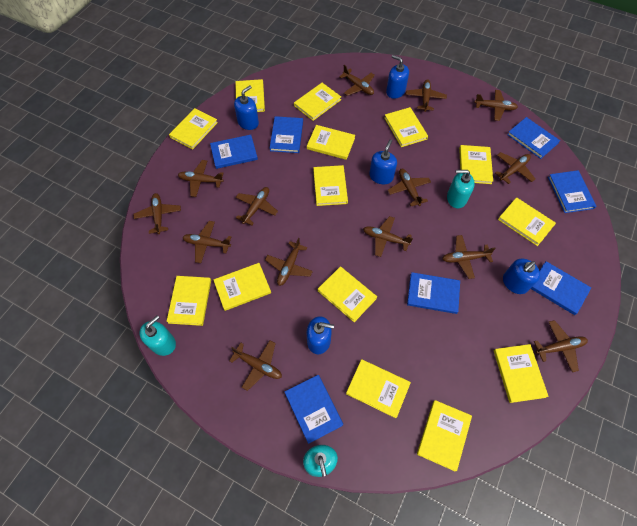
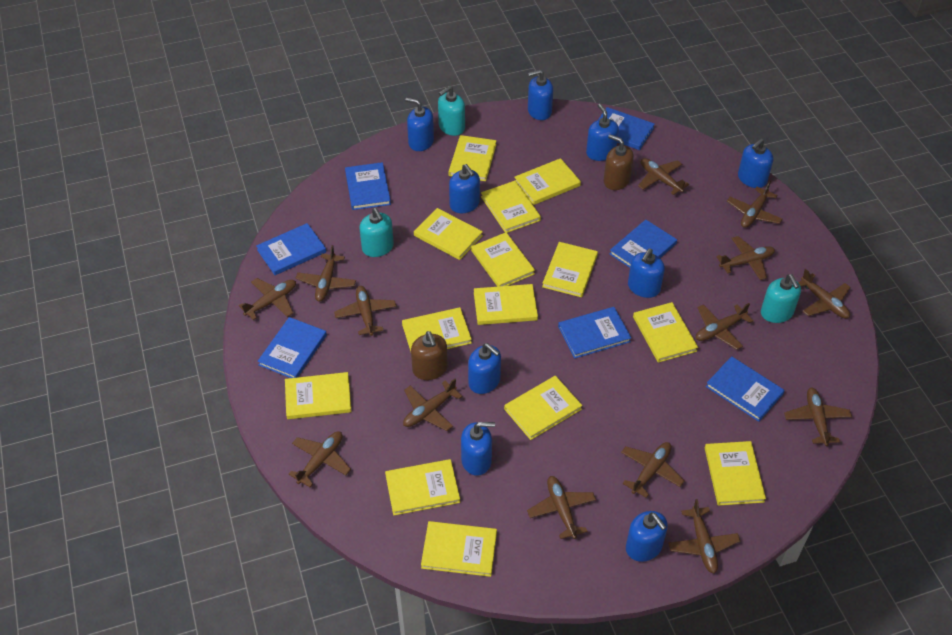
blue soap dispenser: 5 -> 9
brown soap dispenser: 0 -> 2

